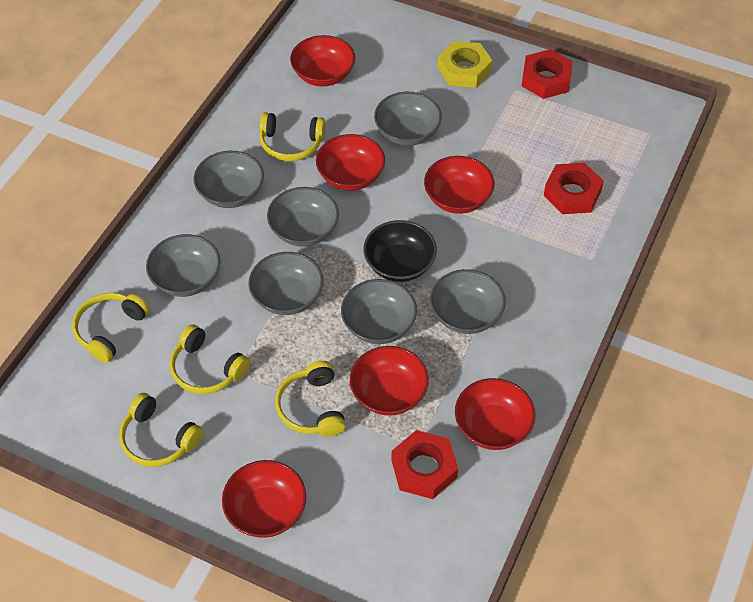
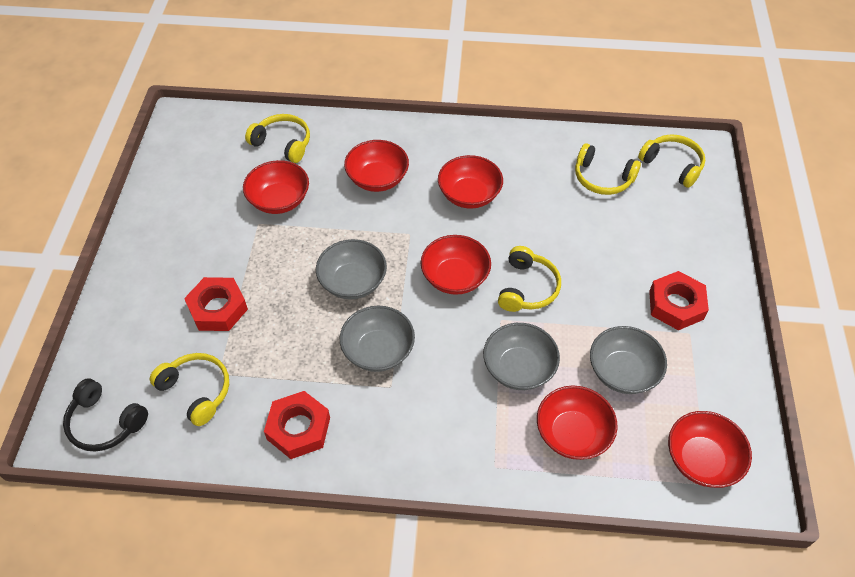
black bowl: 1 -> 0
black headphones: 0 -> 1
grey bowl: 7 -> 4
yellow nut: 1 -> 0

